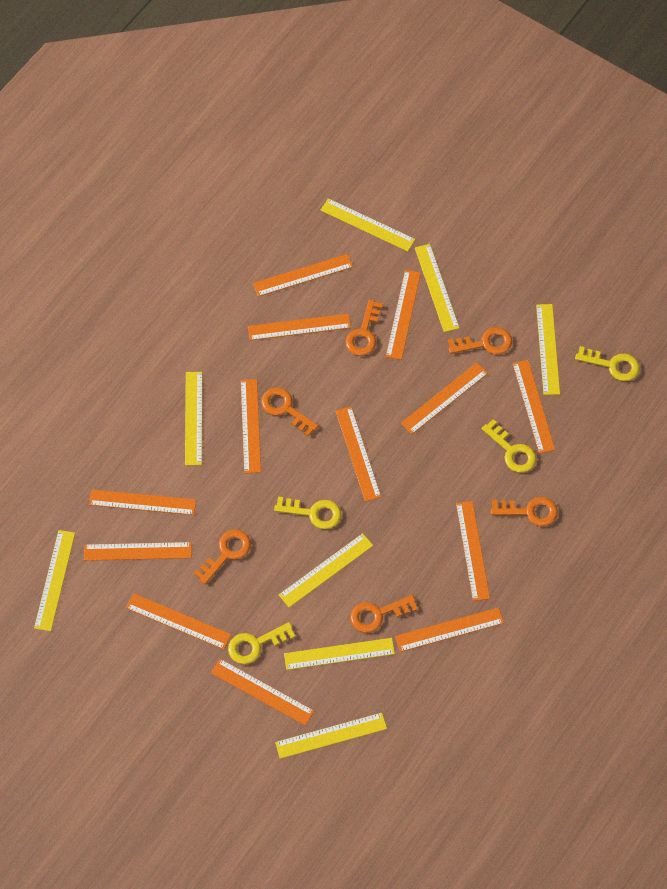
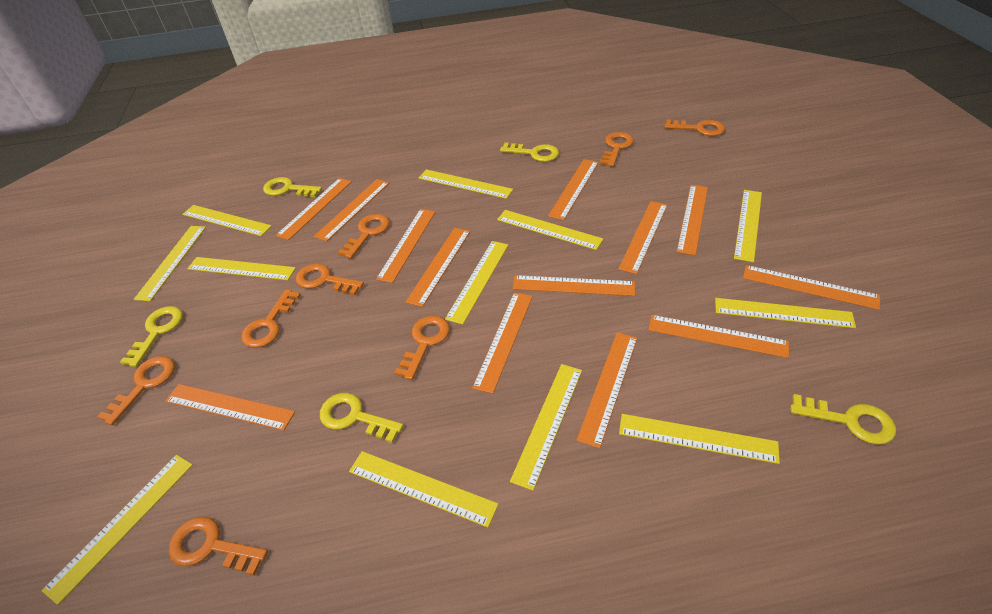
orange key: 6 -> 8
yellow key: 4 -> 5
yellow ruler: 8 -> 12

